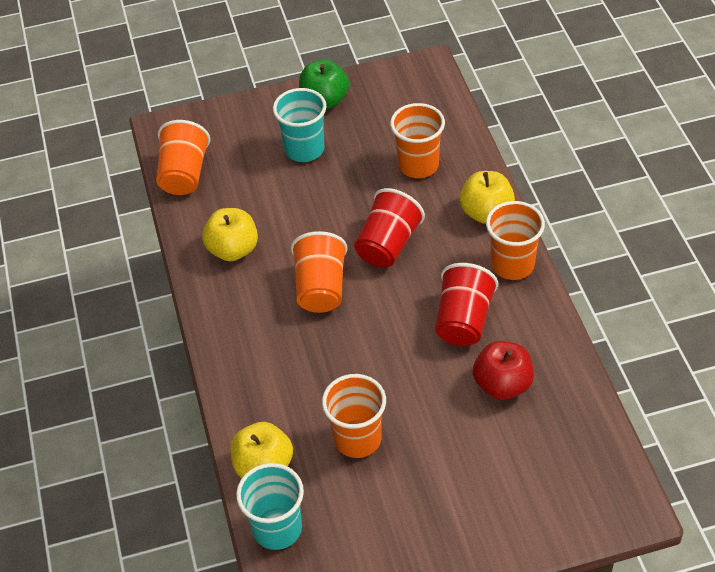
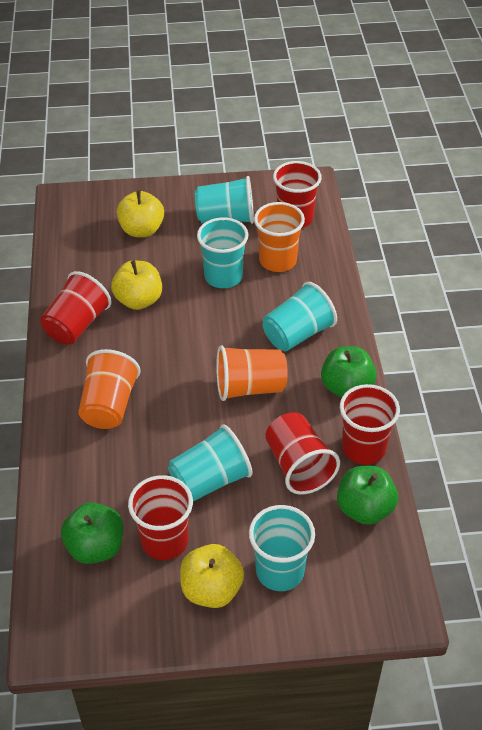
green apple: 1 -> 3
orange cup: 5 -> 3
red apple: 1 -> 0
red cup: 2 -> 5
turquoise cup: 2 -> 5

